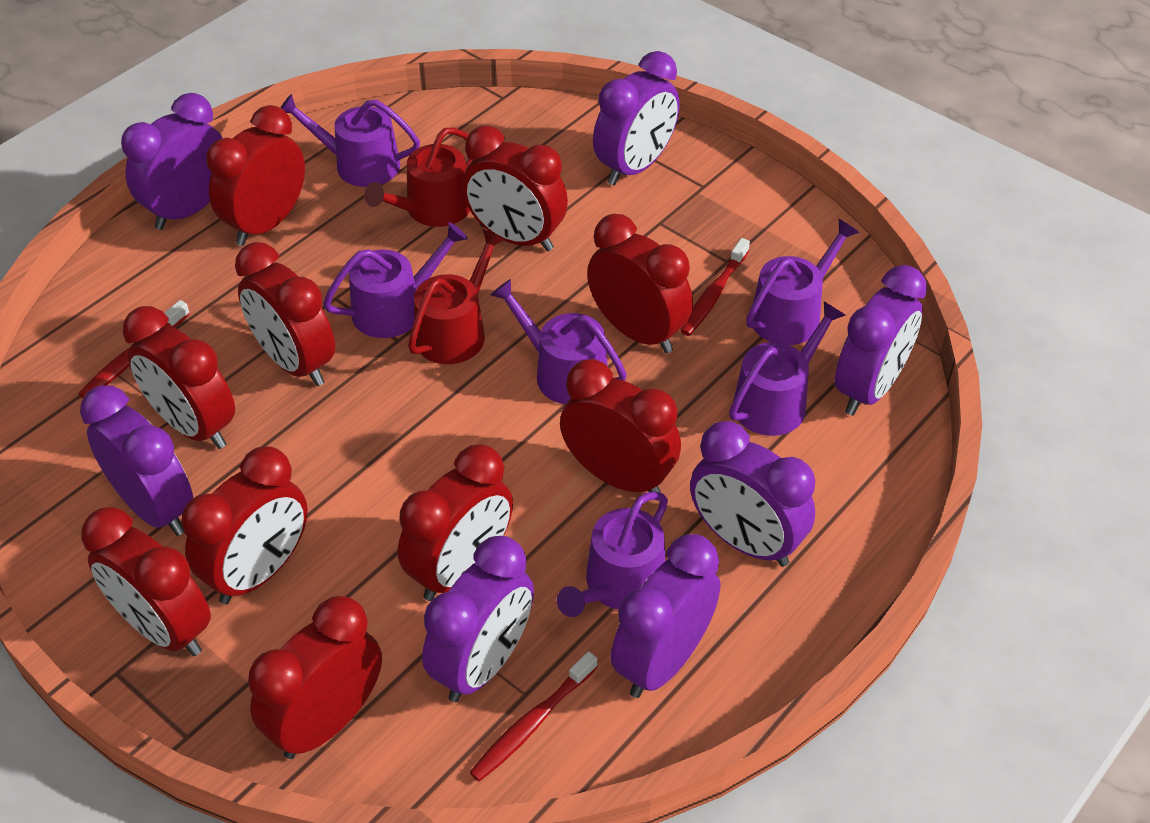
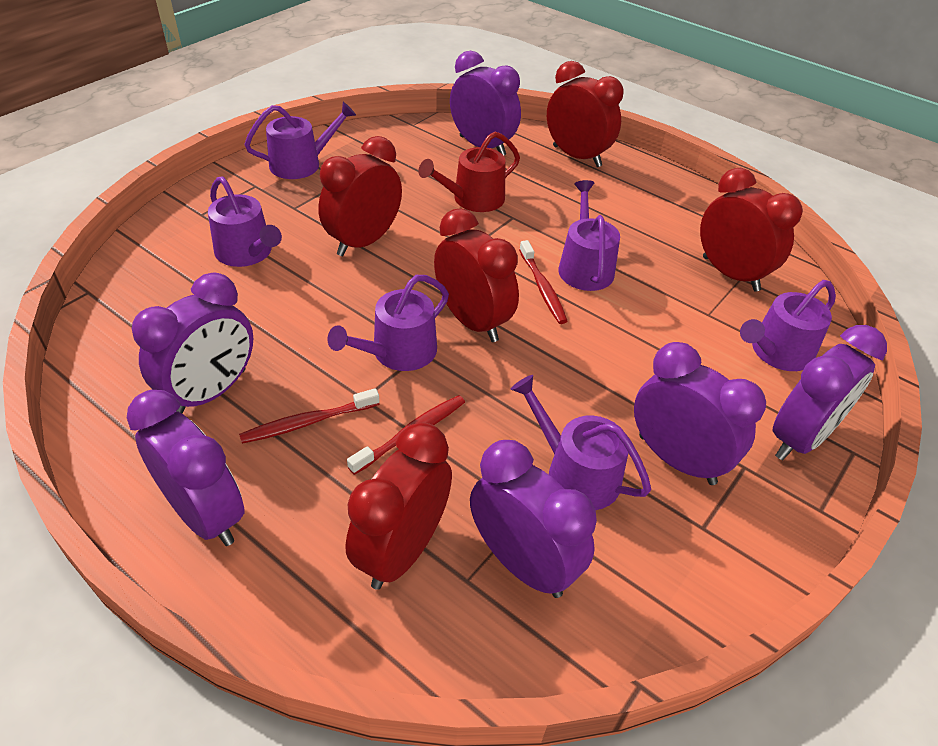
purple clock: 7 -> 6
red clock: 10 -> 5
red watering can: 2 -> 1

